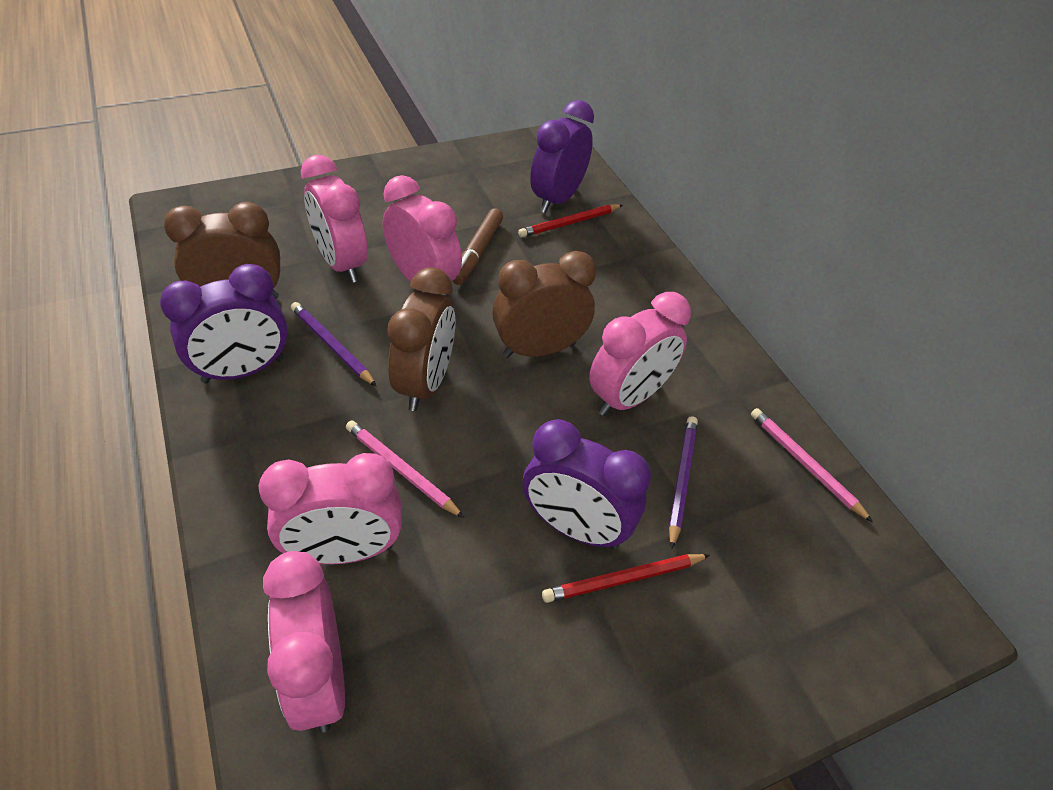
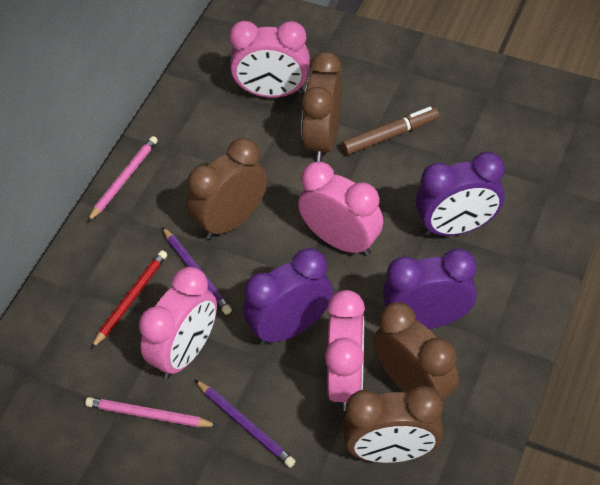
brown clock: 3 -> 4
pink clock: 5 -> 4
red pencil: 2 -> 1

